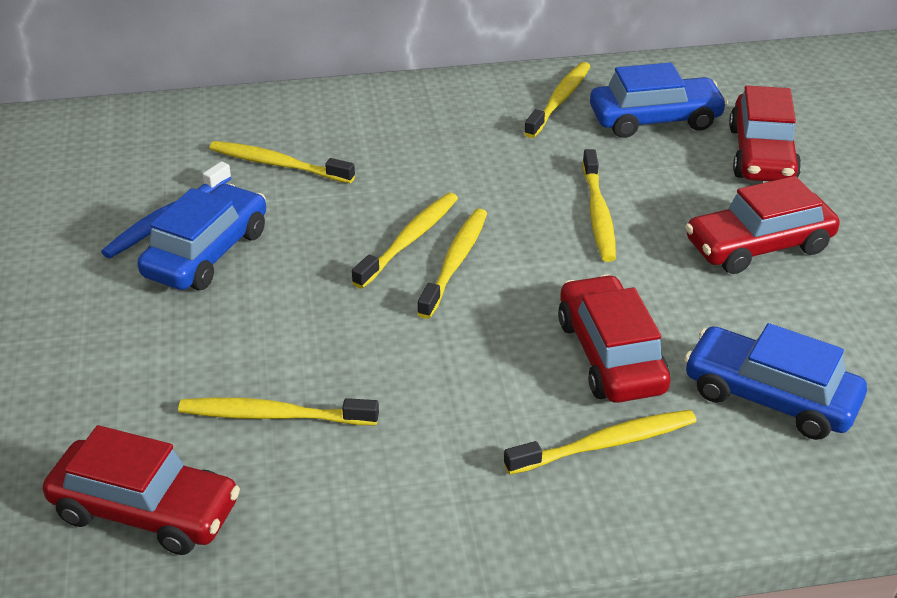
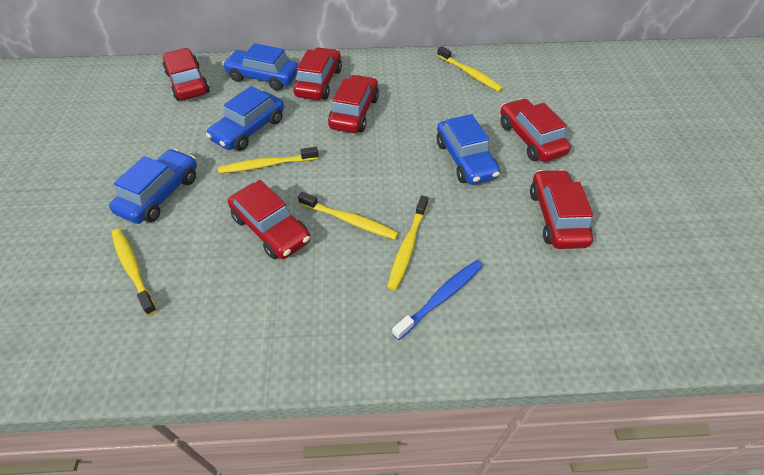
blue car: 3 -> 4
red car: 4 -> 6
yellow toothbrush: 7 -> 5

